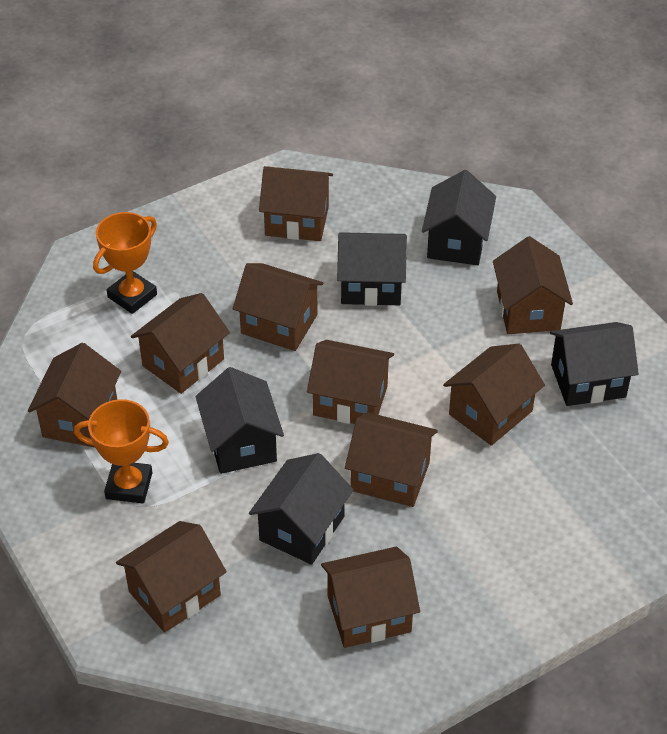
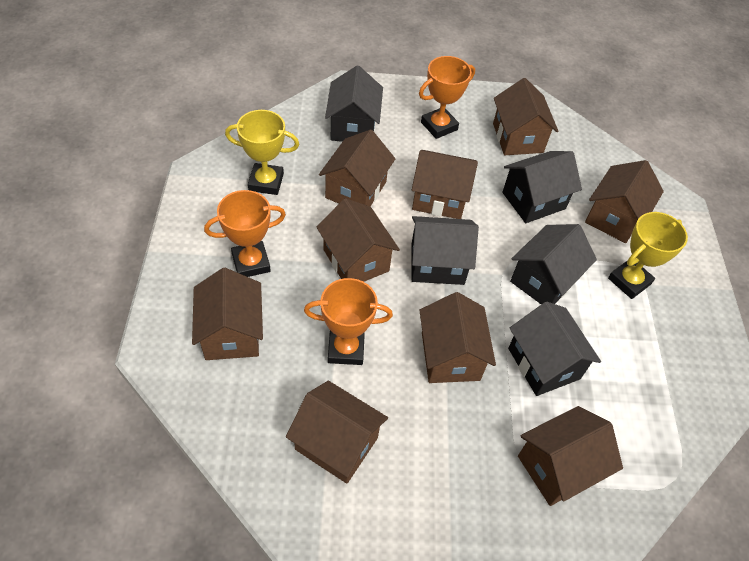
brown house: 10 -> 9
orange trophy: 2 -> 3
yellow trophy: 0 -> 2

